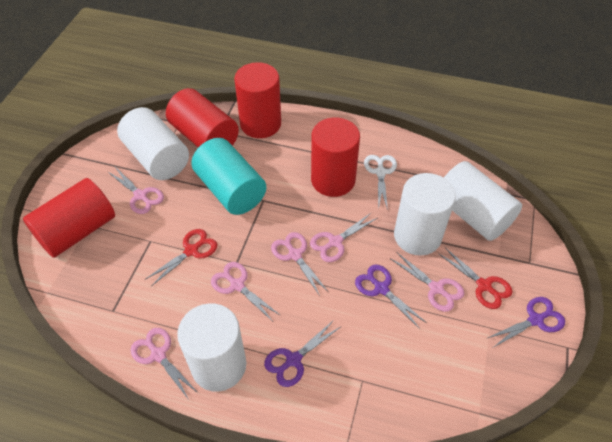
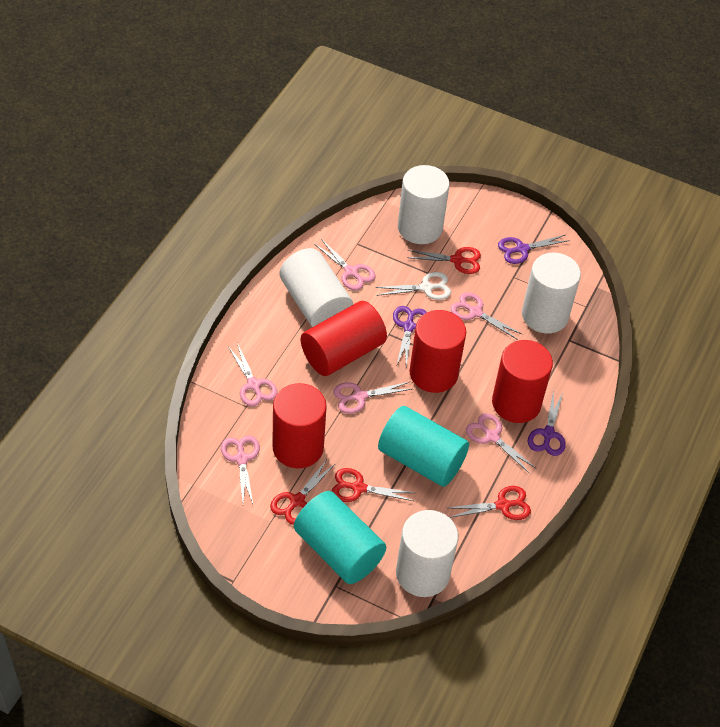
red scissors: 2 -> 4
turquoise cylinder: 1 -> 2

